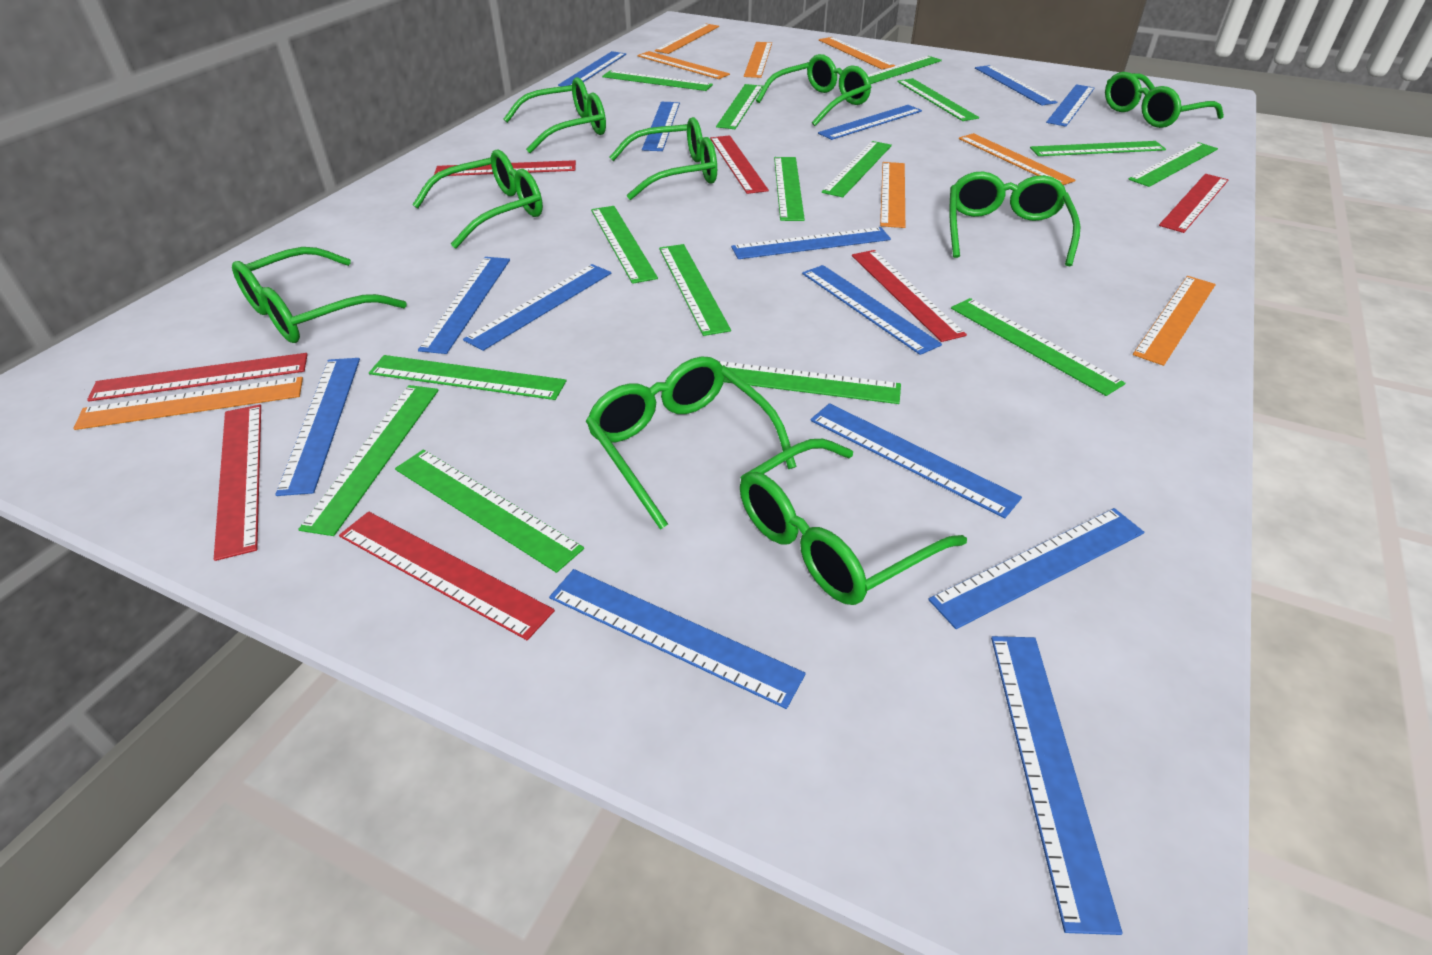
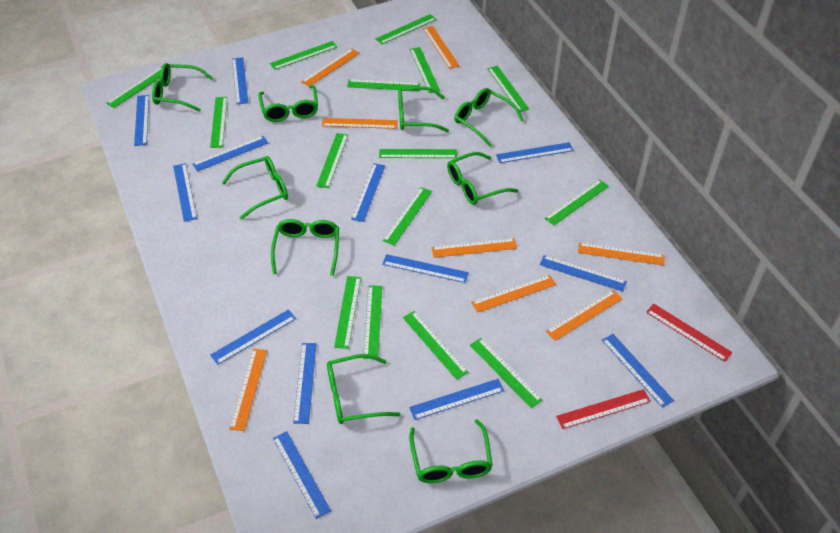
blue ruler: 14 -> 13
red ruler: 7 -> 2

